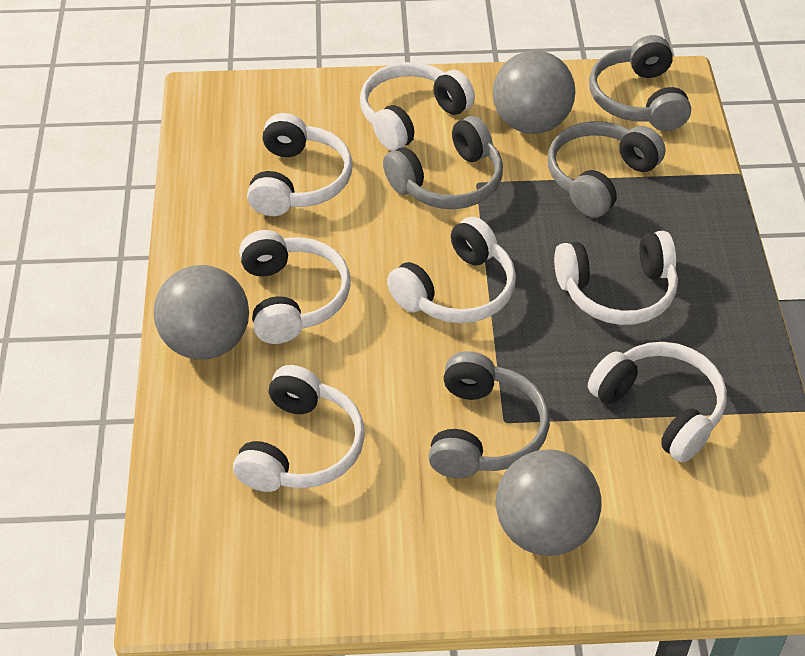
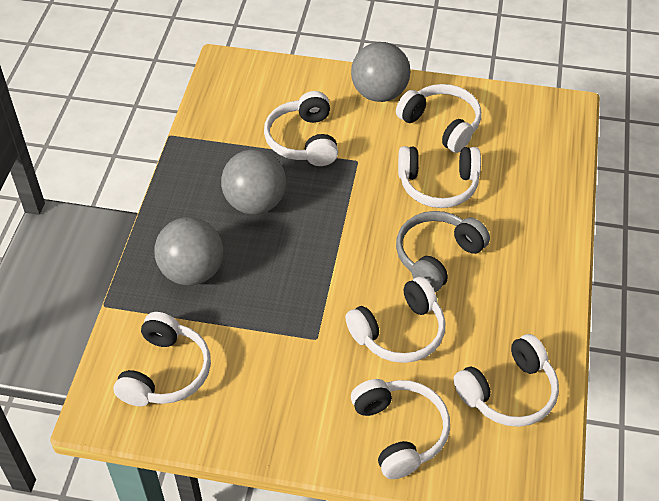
grey headphones: 4 -> 1

